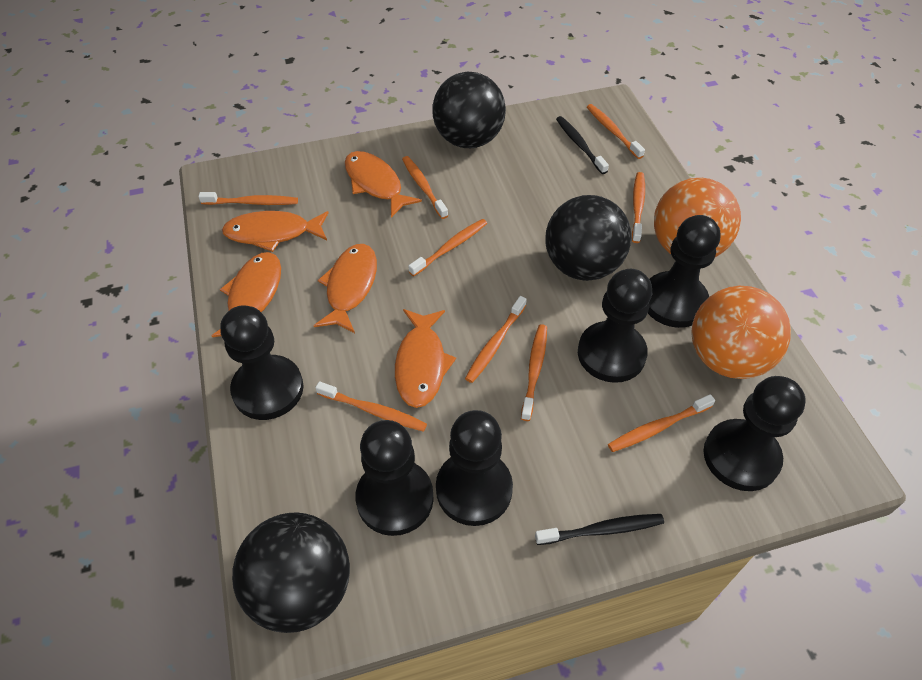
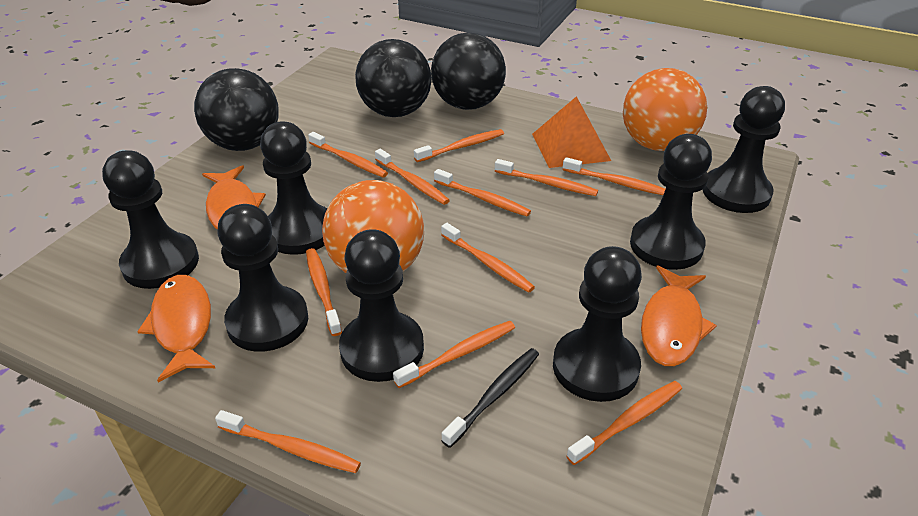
black pawn: 6 -> 7
black toothbrush: 2 -> 1
orange fish: 5 -> 3
orange pyramid: 0 -> 1
orange toothbrush: 9 -> 11

